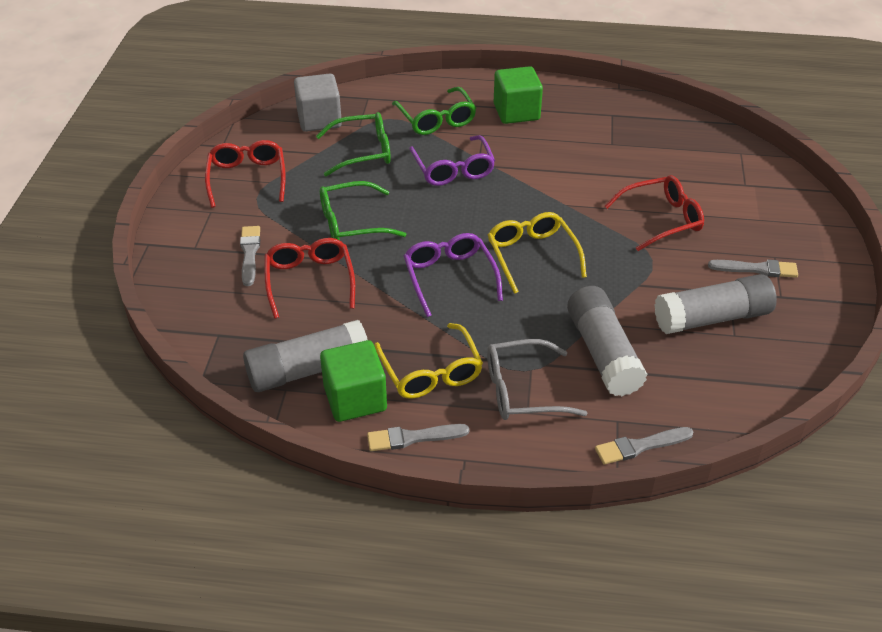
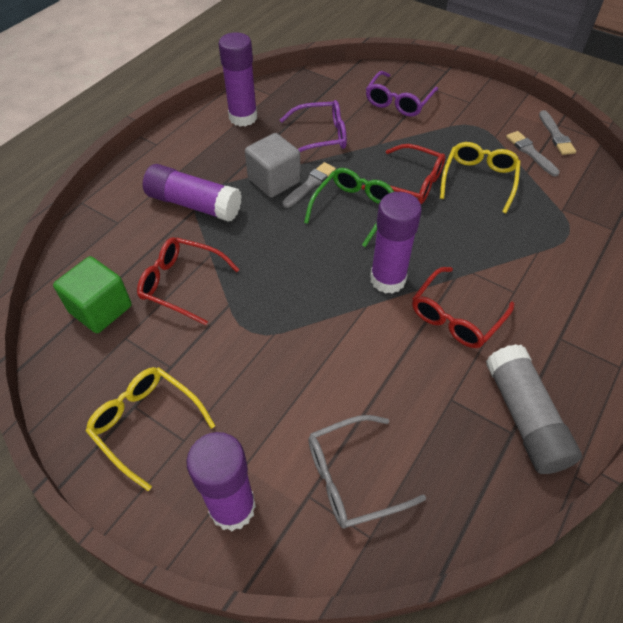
green cube: 2 -> 1
green glasses: 3 -> 1
grey brush: 4 -> 3
grey glue stick: 3 -> 1
purple glue stick: 0 -> 4

